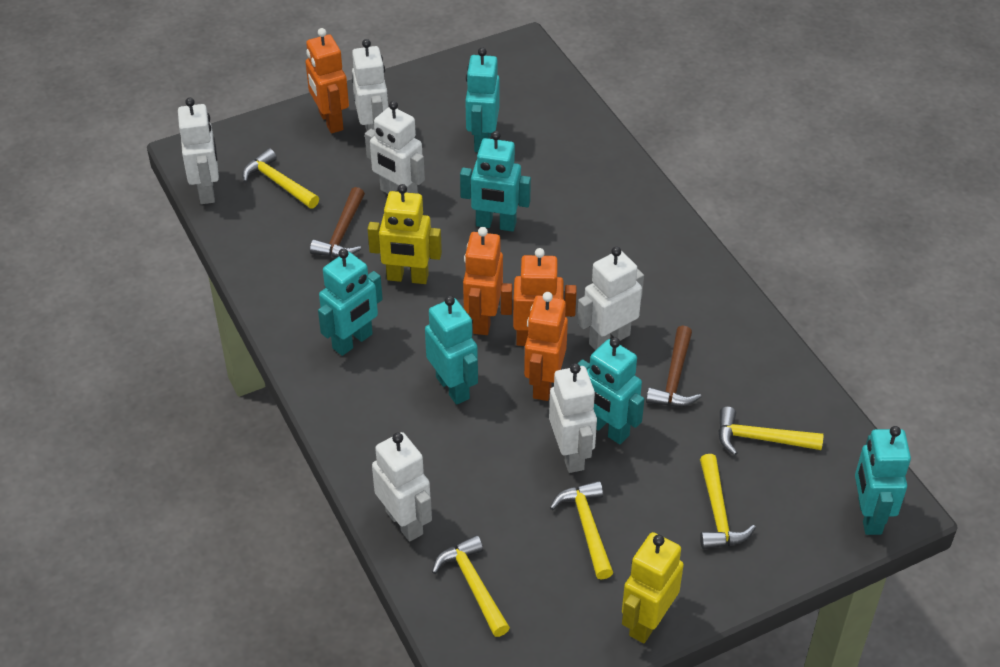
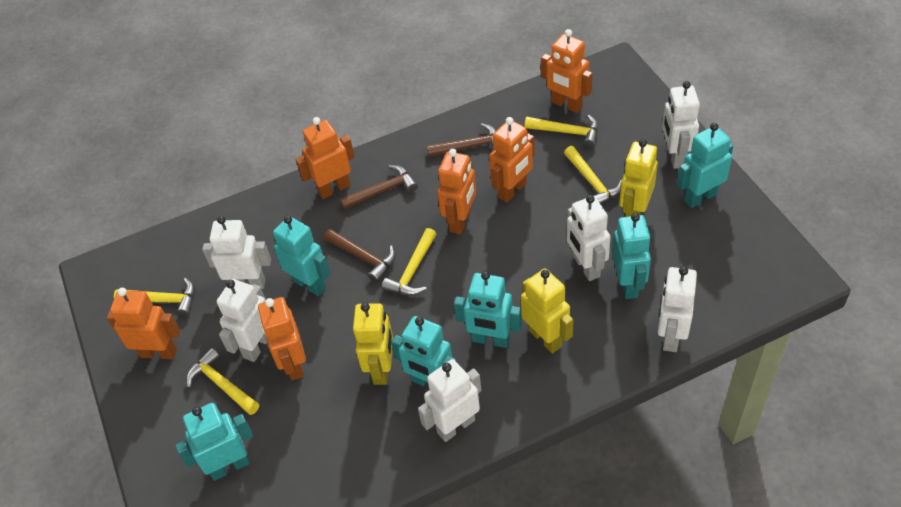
brown hammer: 2 -> 3
orange robot: 4 -> 6
yellow robot: 2 -> 3

